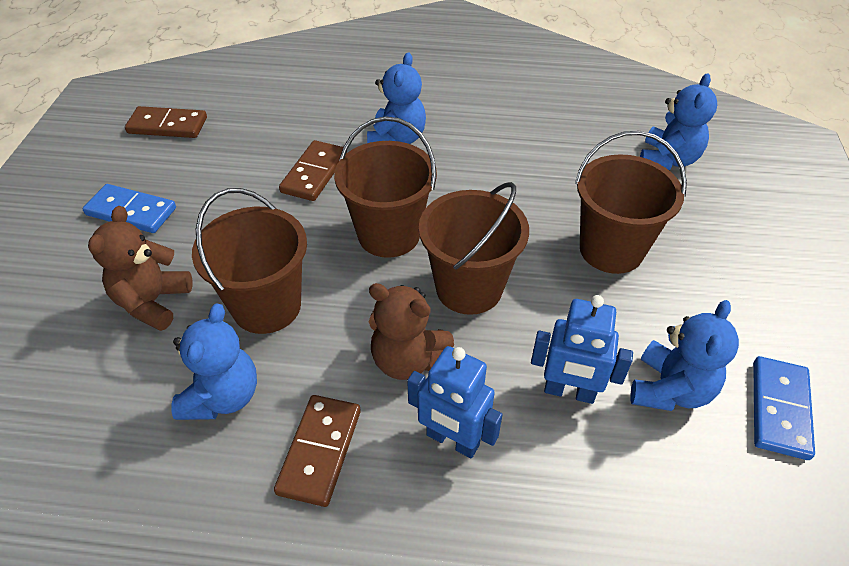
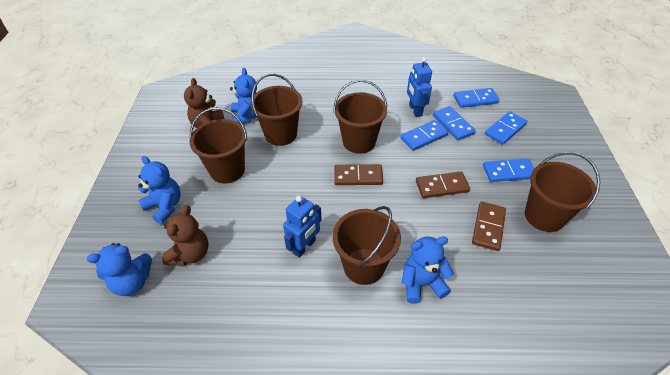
blue domino: 2 -> 5
brown bucket: 4 -> 5

